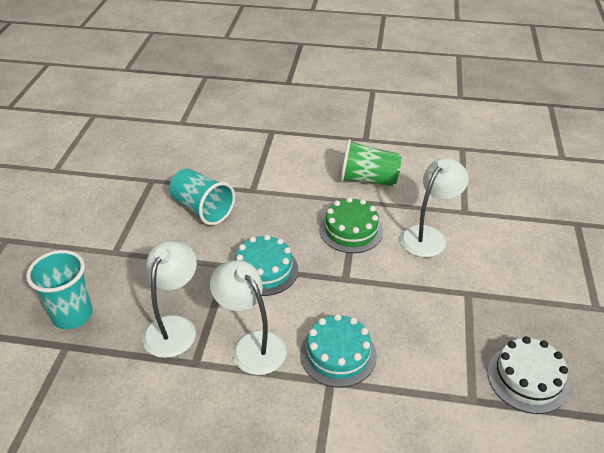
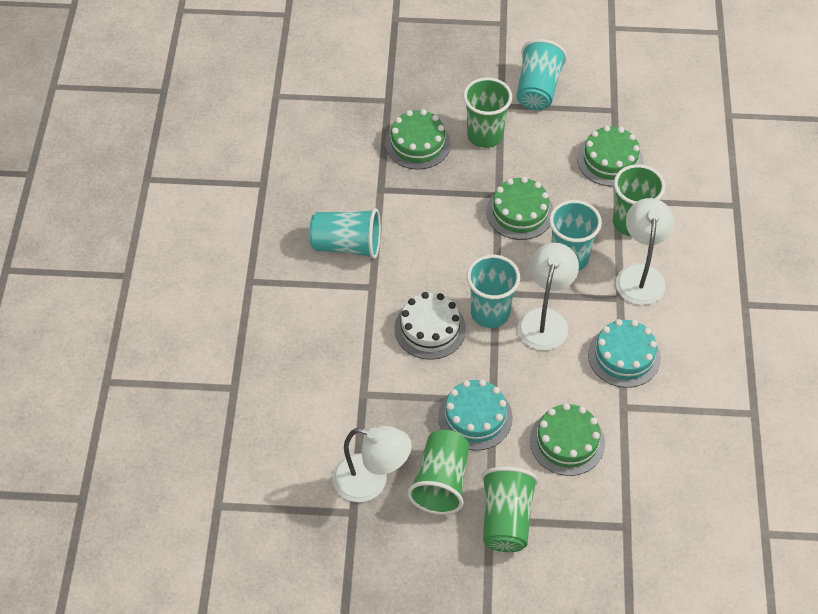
green cake: 1 -> 4
green cup: 1 -> 4
turquoise cup: 2 -> 4

